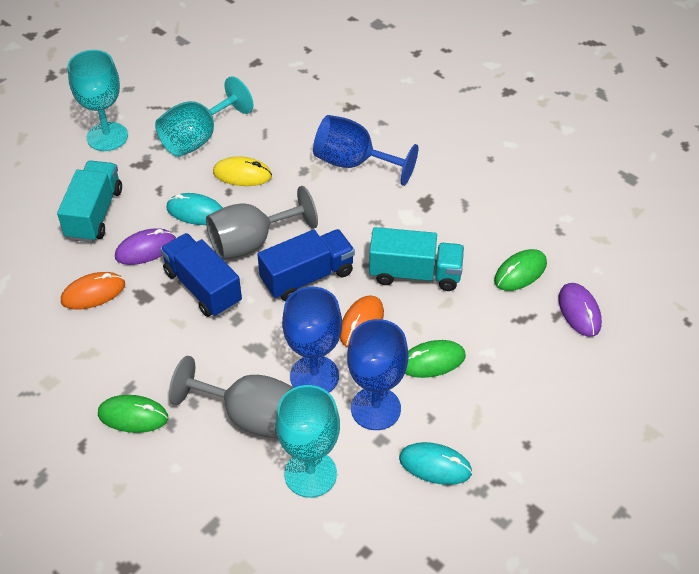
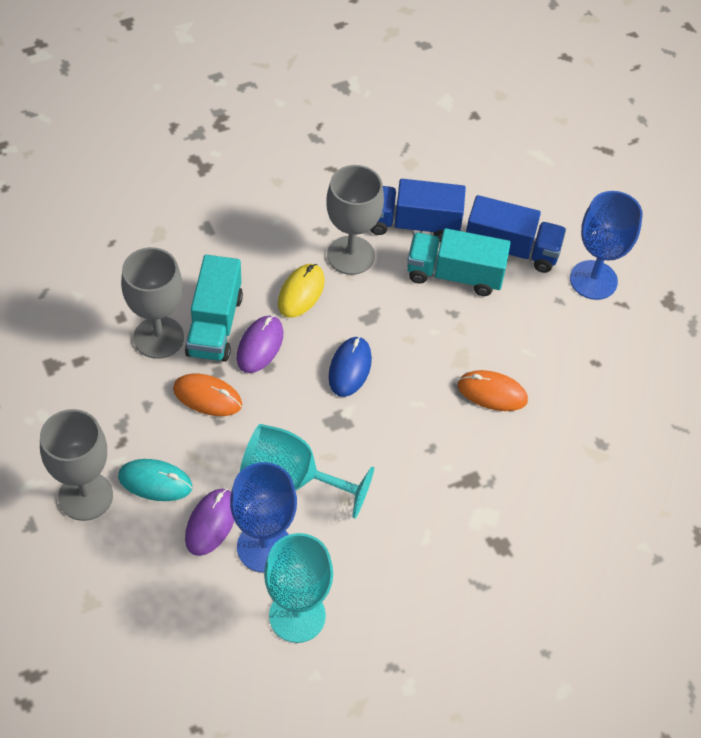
blue goblet: 3 -> 2
blue mouse: 0 -> 1
green mouse: 3 -> 0
grey goblet: 2 -> 3
turquoise goblet: 3 -> 2
turquoise mouse: 2 -> 1

